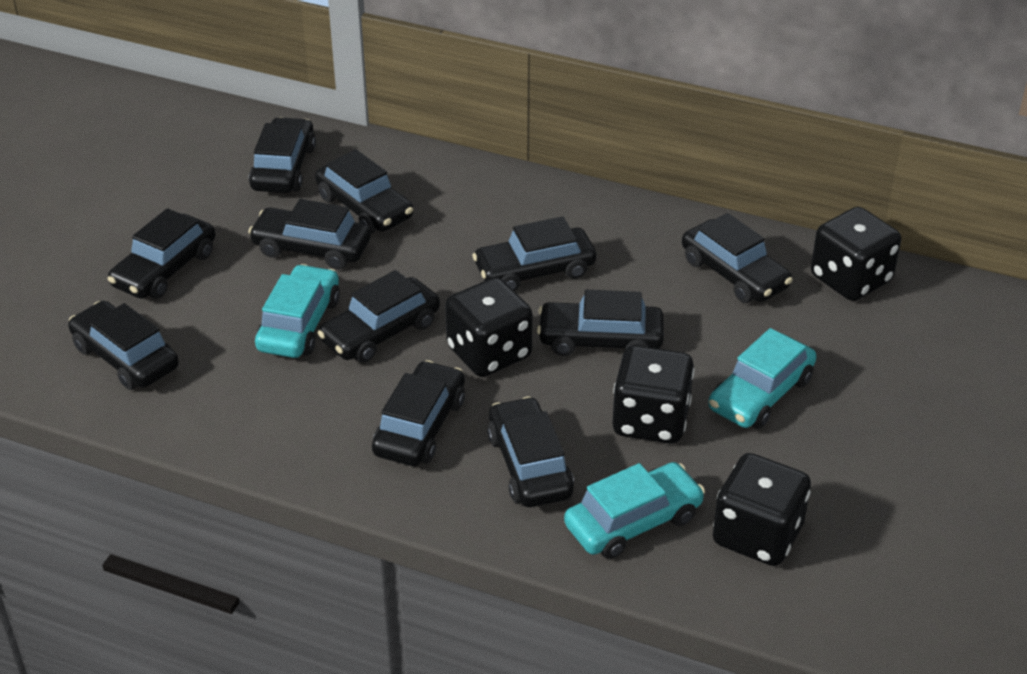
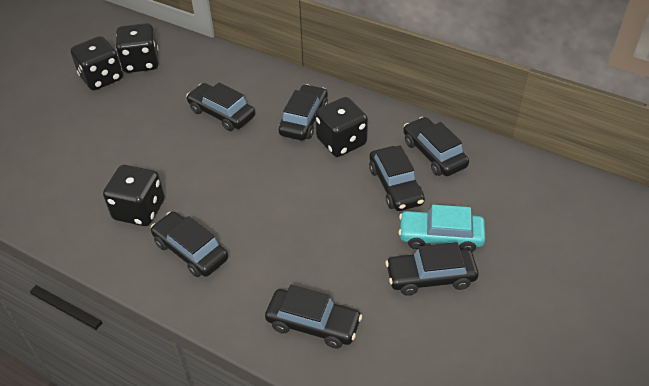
black car: 11 -> 7
turquoise car: 3 -> 1

